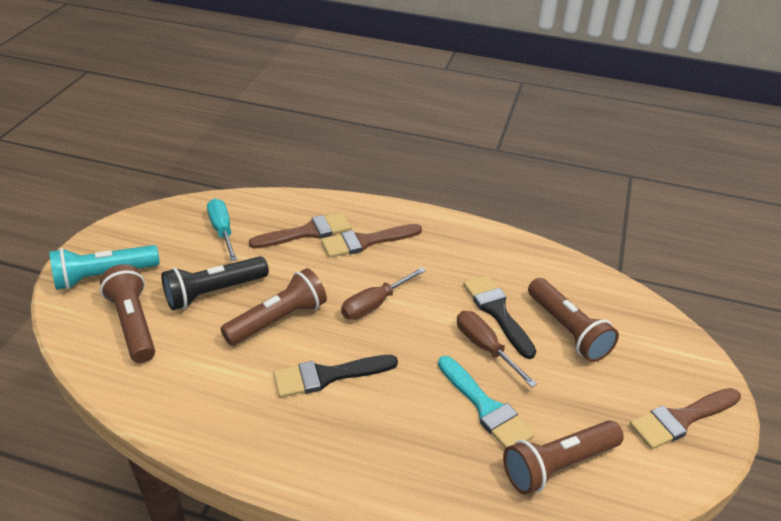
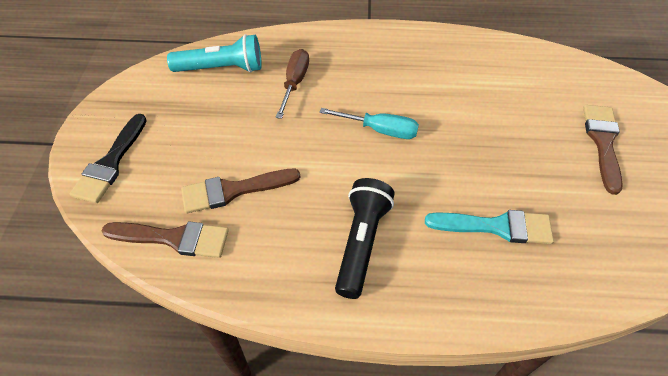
black brush: 2 -> 1
brown flashlight: 4 -> 0
brown screwdriver: 2 -> 1

